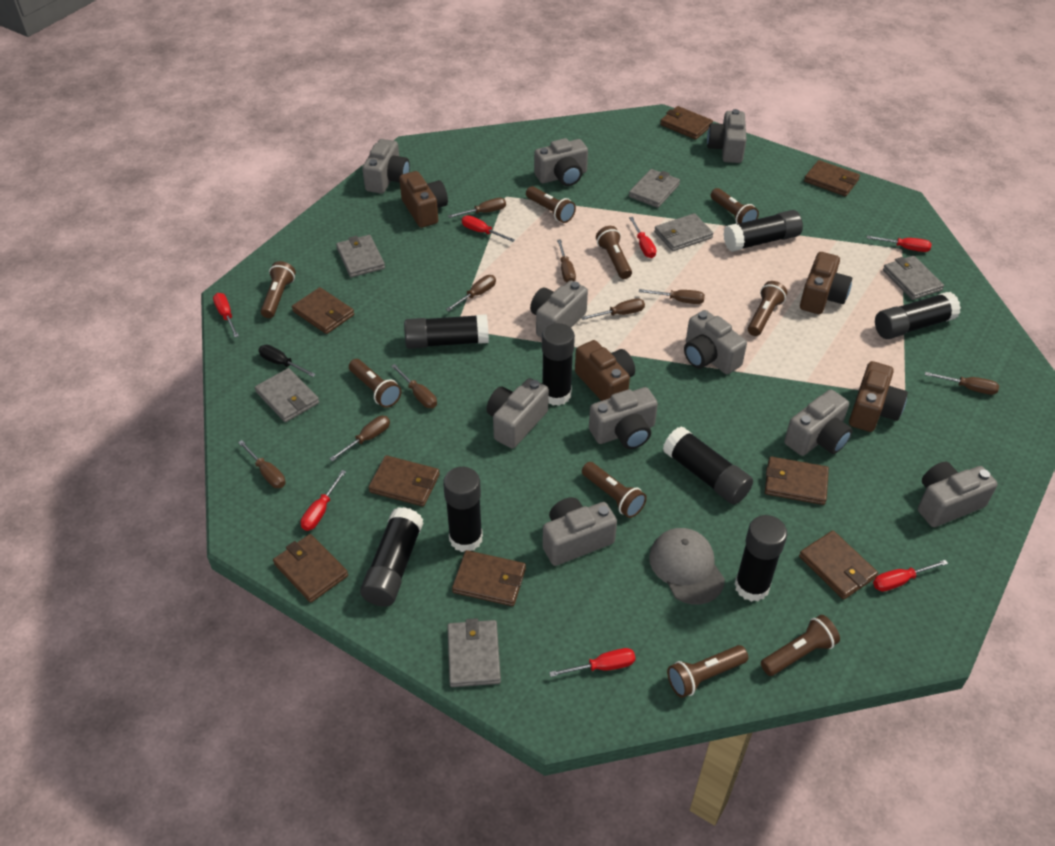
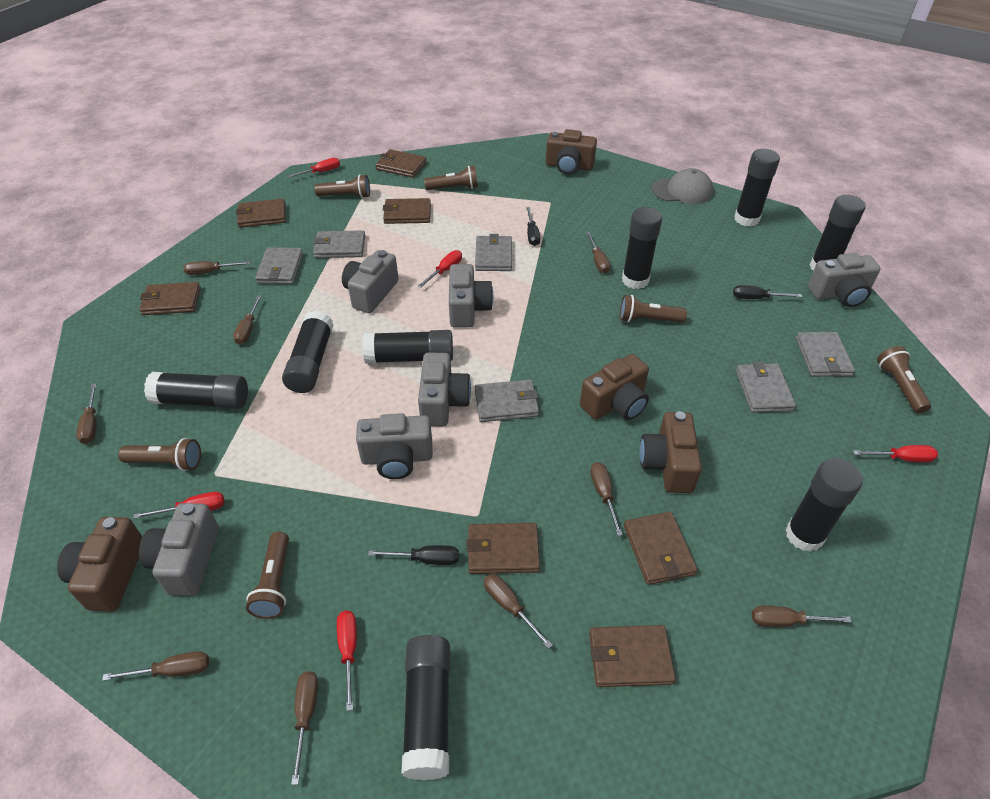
black screwdriver: 1 -> 3
brown flashlight: 9 -> 6
brown wallet: 8 -> 7
grey camera: 10 -> 6
red screwdriver: 7 -> 5

